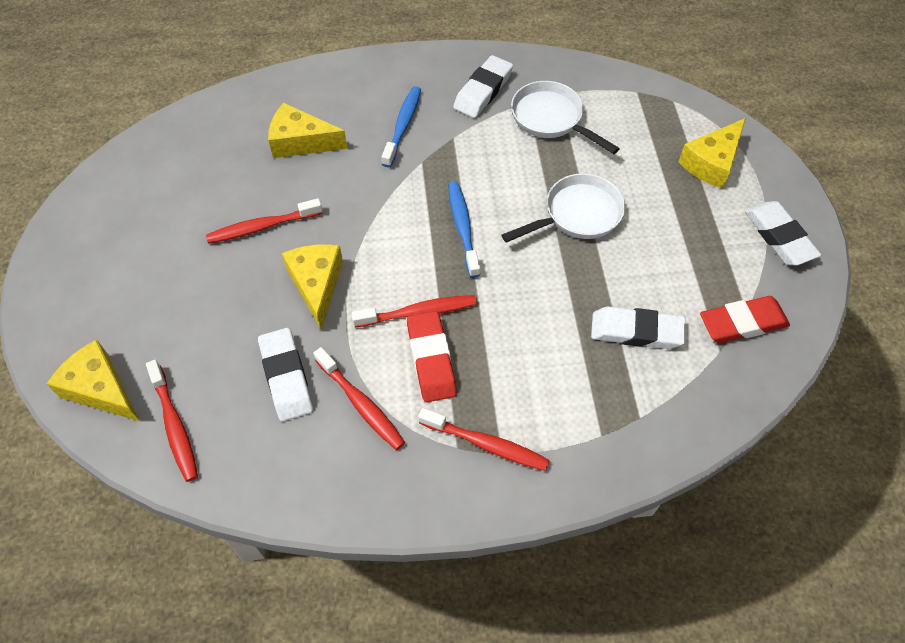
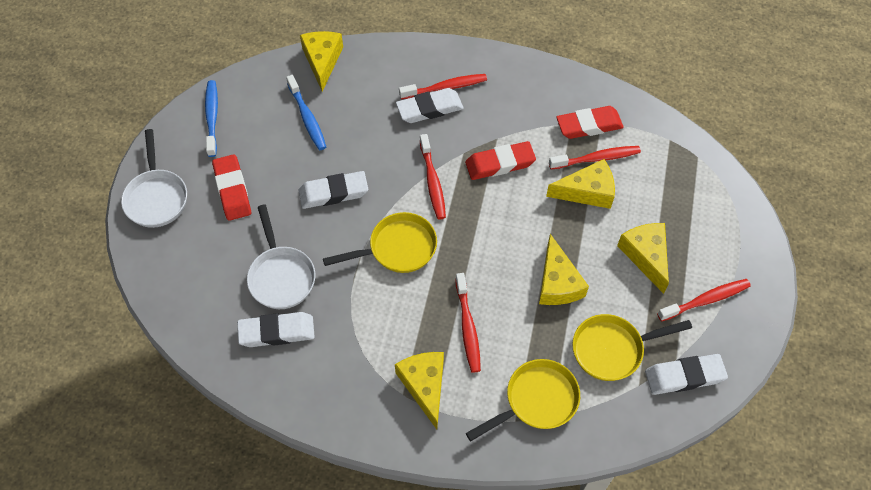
red eraser: 2 -> 3
yellow cheese: 4 -> 5
yellow pan: 0 -> 3

